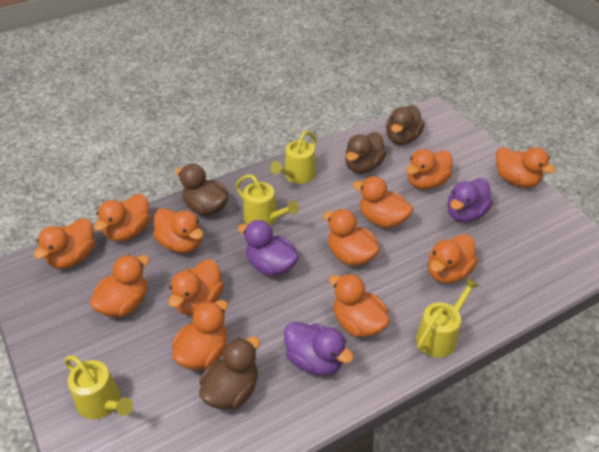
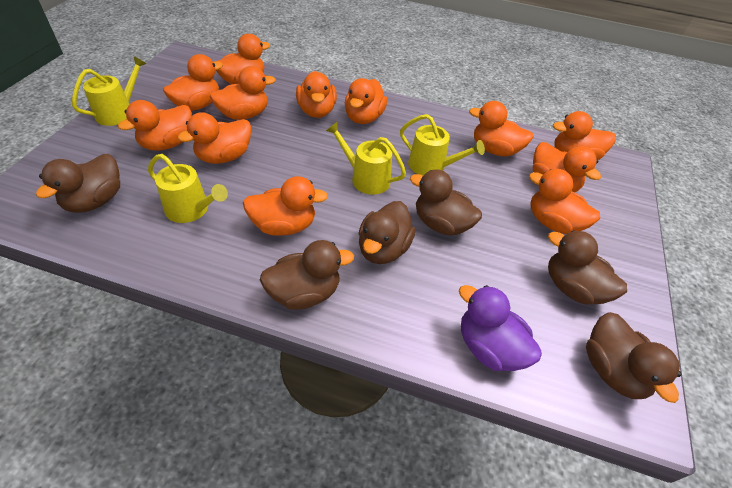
brown duck: 4 -> 6
purple duck: 3 -> 1

